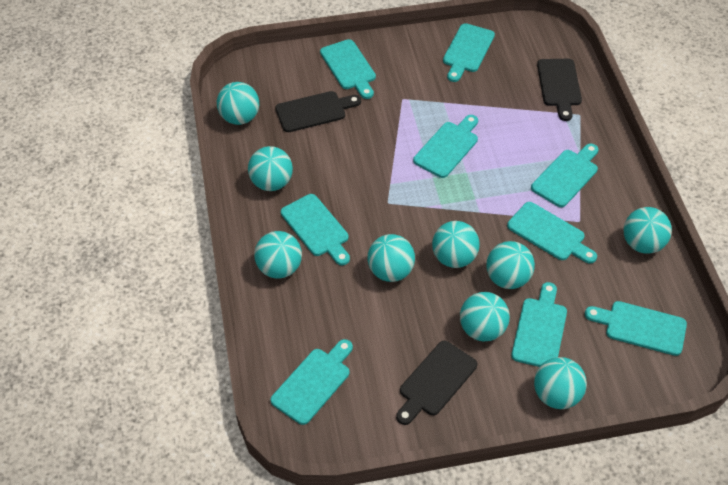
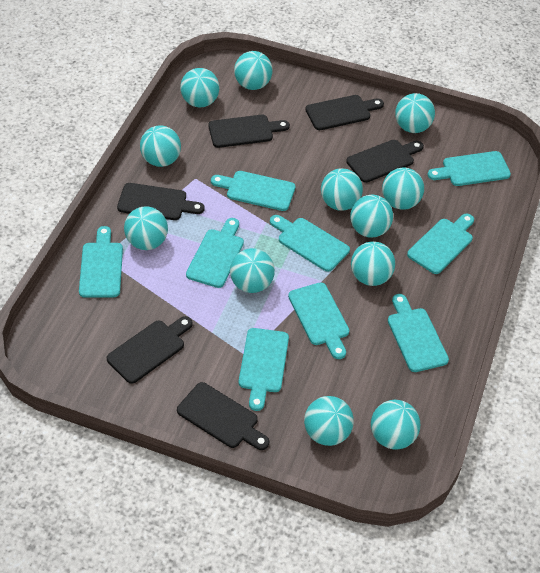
black cutting board: 3 -> 6
turquoise ball: 9 -> 12

